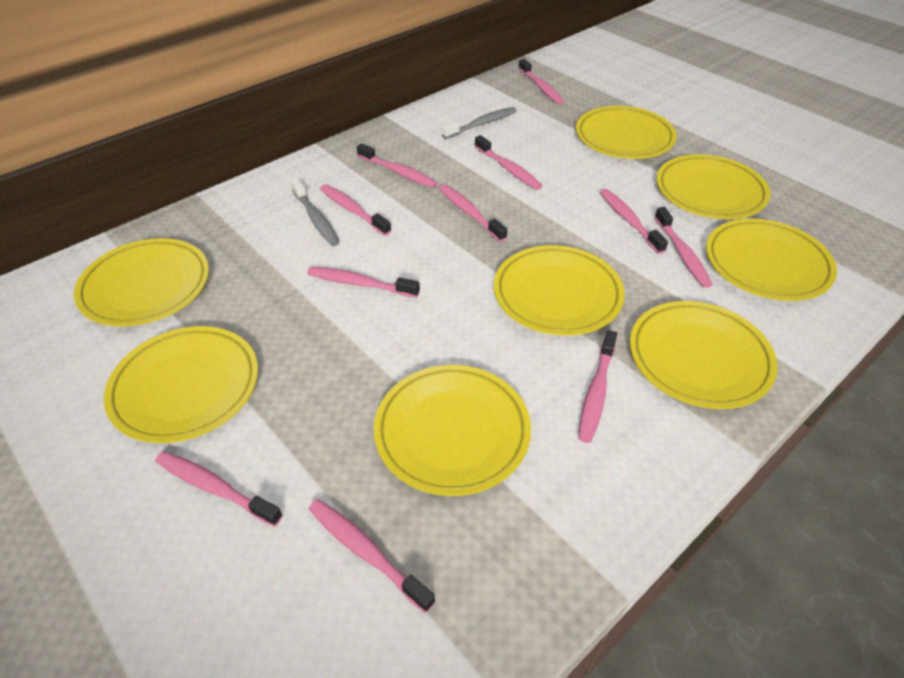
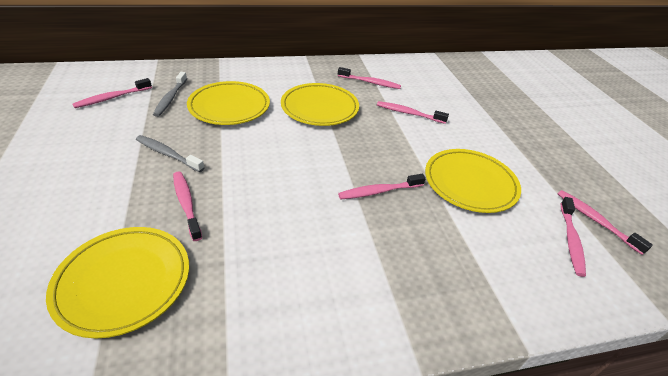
pink toothbrush: 11 -> 7
yellow plate: 8 -> 4

